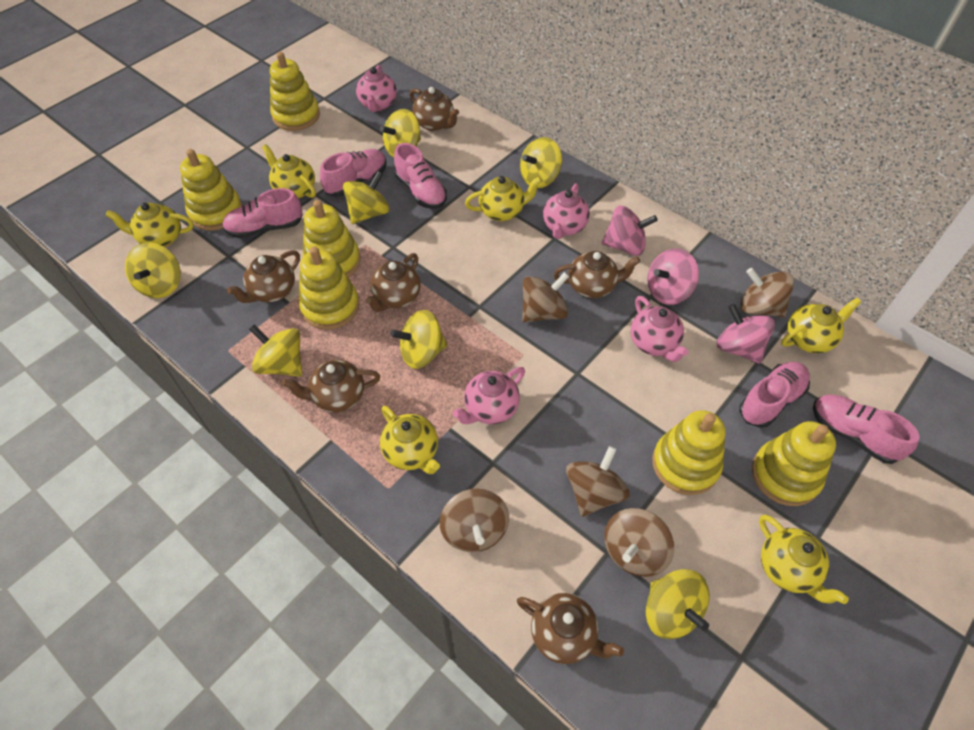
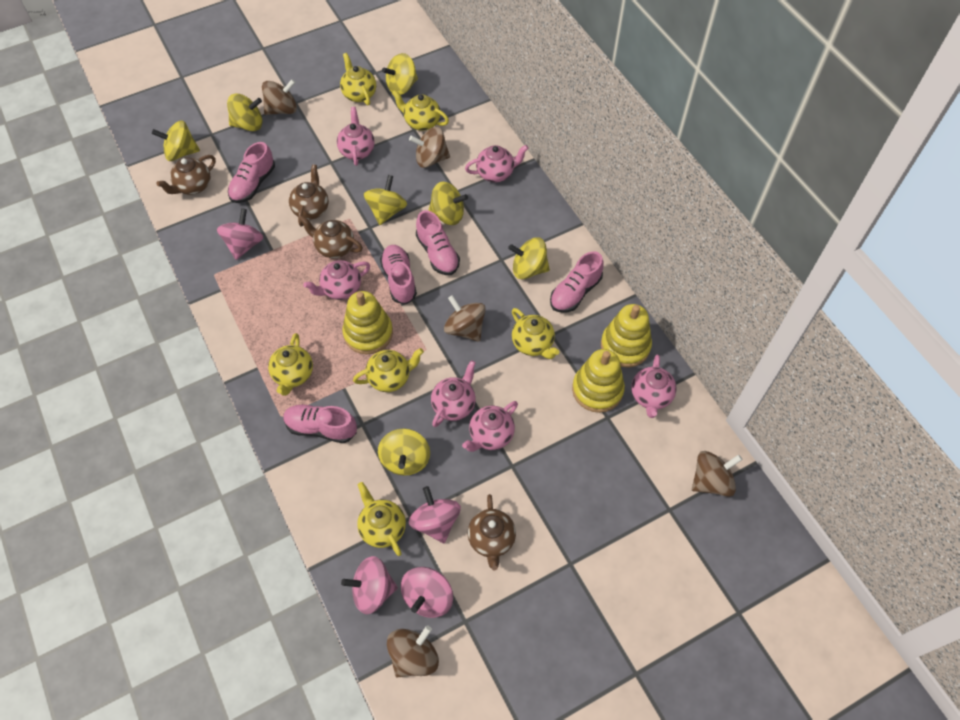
brown teapot: 6 -> 4
pink spinning top: 3 -> 4
pink teapot: 4 -> 6
yellow stacking toy: 6 -> 3

